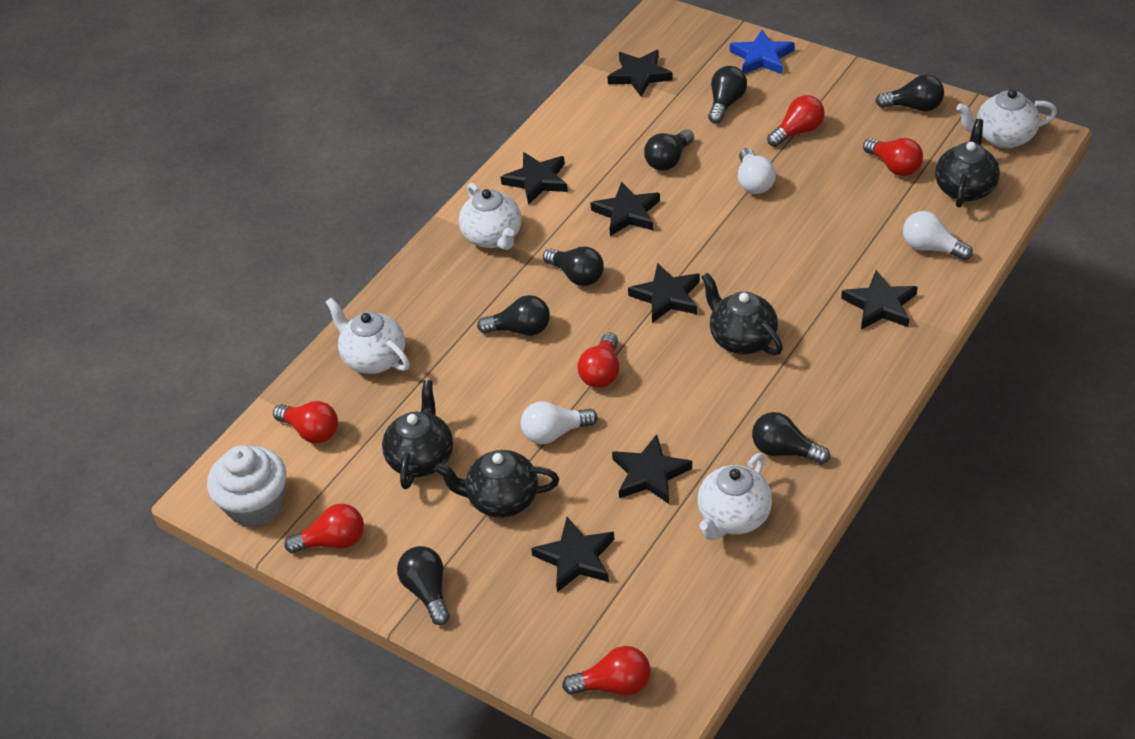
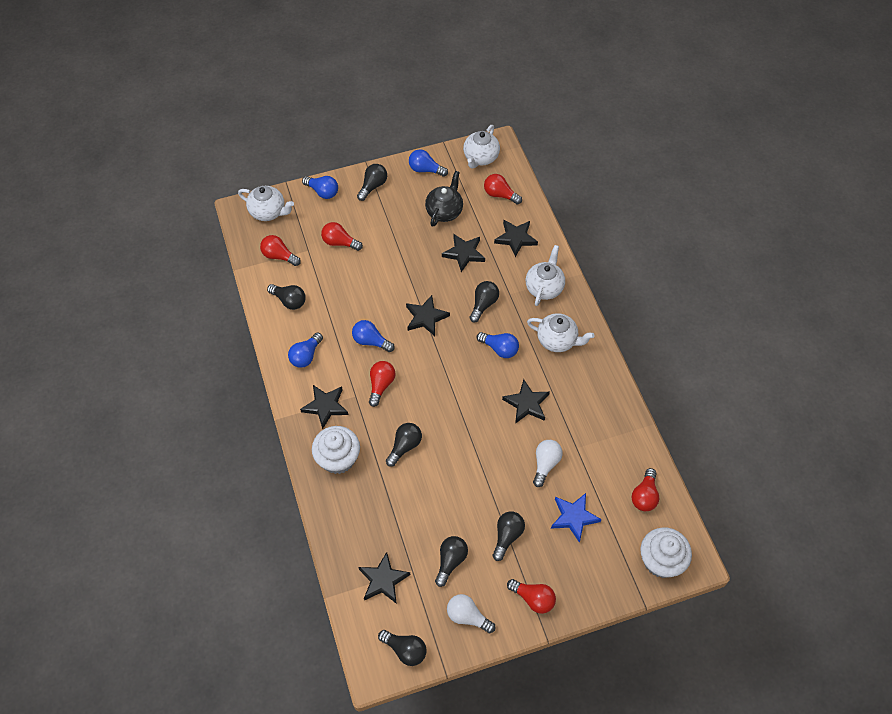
black star: 7 -> 6
black teapot: 4 -> 1
blue light bulb: 0 -> 5
white cupcake: 1 -> 2
white light bulb: 3 -> 2

